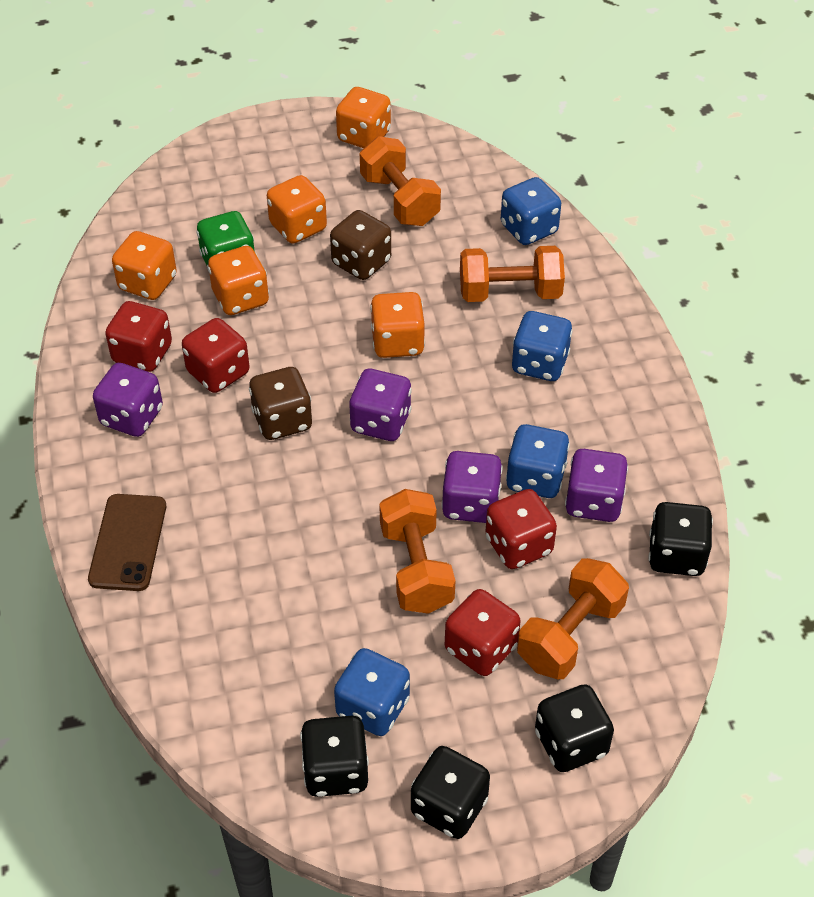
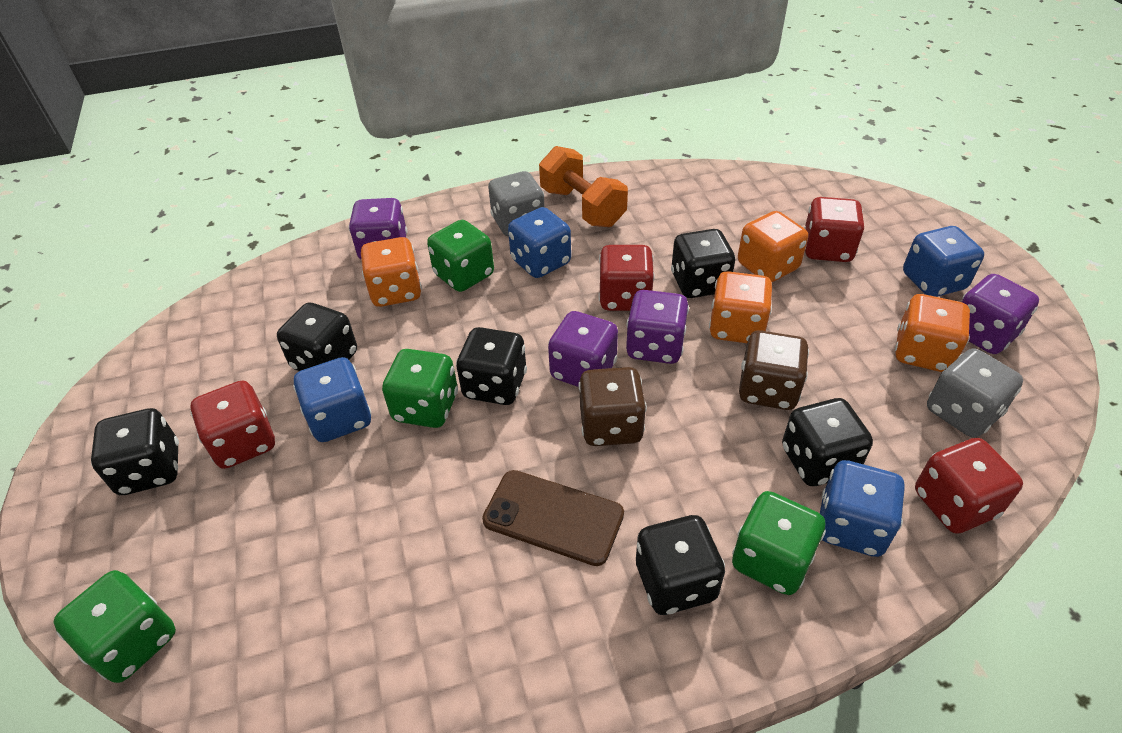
black dice: 4 -> 6
green dice: 1 -> 4
grey dice: 0 -> 2
orange dice: 5 -> 4
orange dumbbell: 4 -> 1

